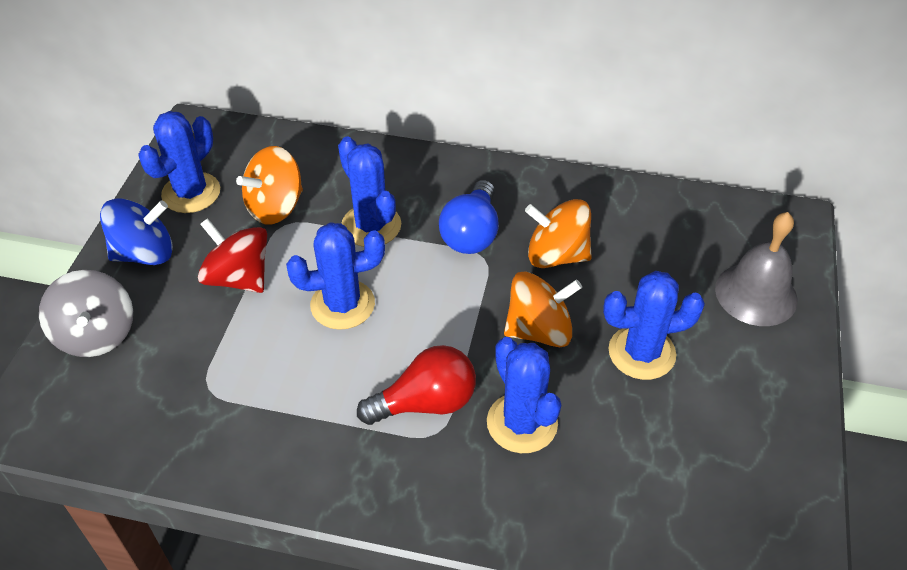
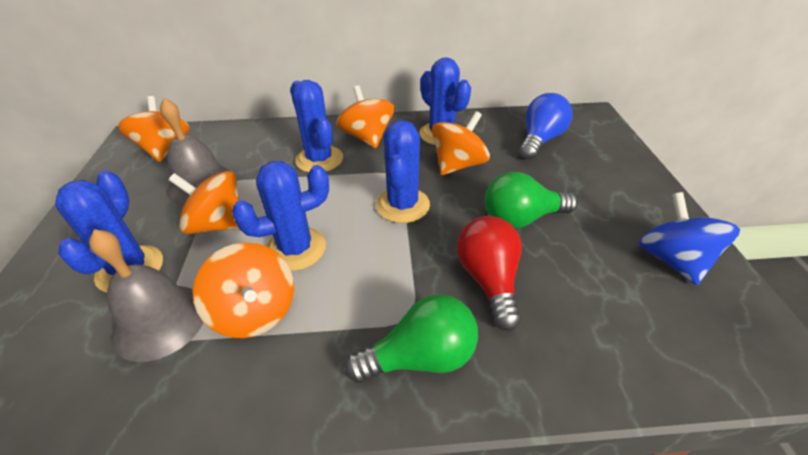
green light bulb: 0 -> 2
grey bell: 1 -> 2
grey spinning top: 1 -> 0
orange spinning top: 3 -> 5
red spinning top: 1 -> 0

